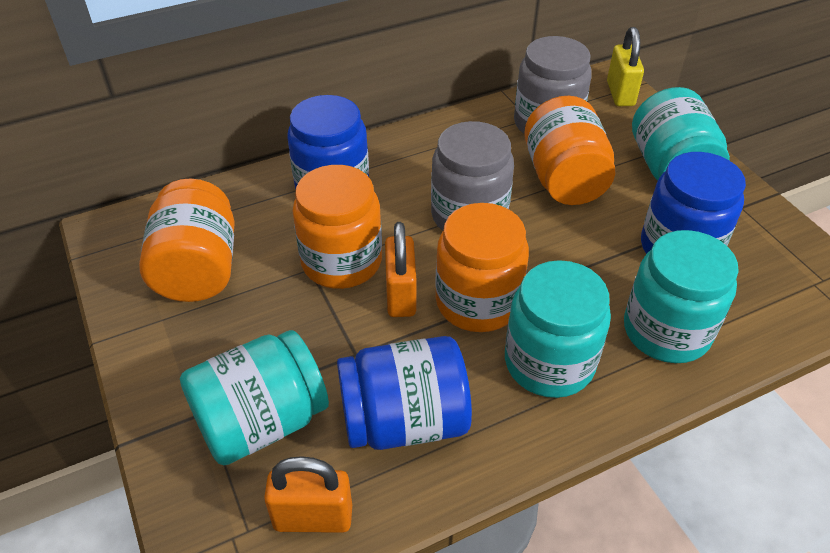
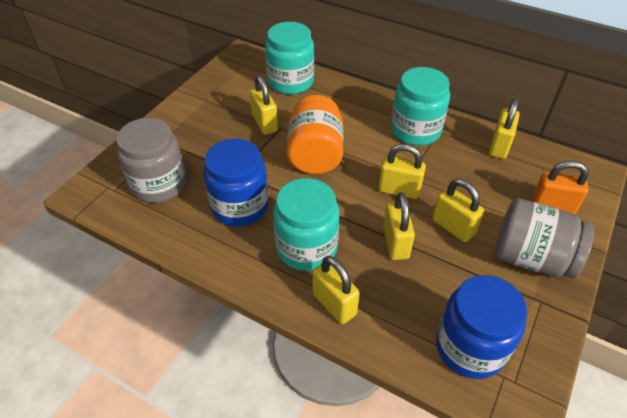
blue jar: 3 -> 2
orange jar: 4 -> 1
orange padlock: 2 -> 1
turquoise jar: 4 -> 3
yellow padlock: 1 -> 6

